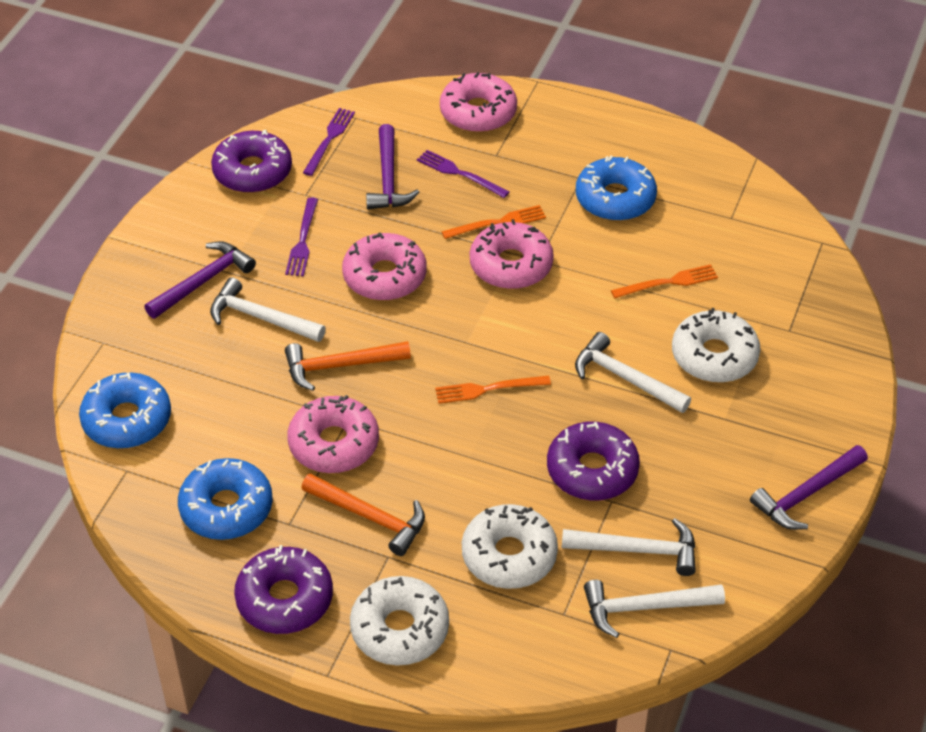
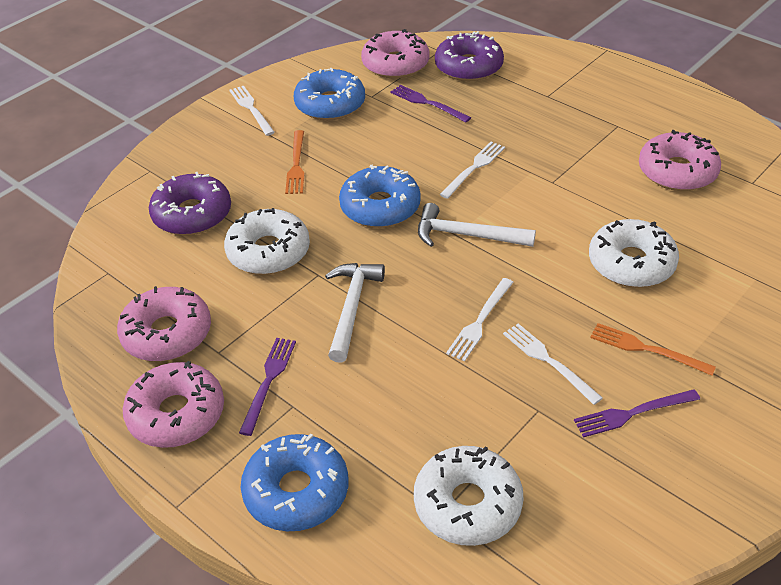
orange fork: 3 -> 2
orange hammer: 2 -> 0
purple donut: 3 -> 2
purple hammer: 3 -> 0
white fork: 0 -> 4
white hammer: 4 -> 2

